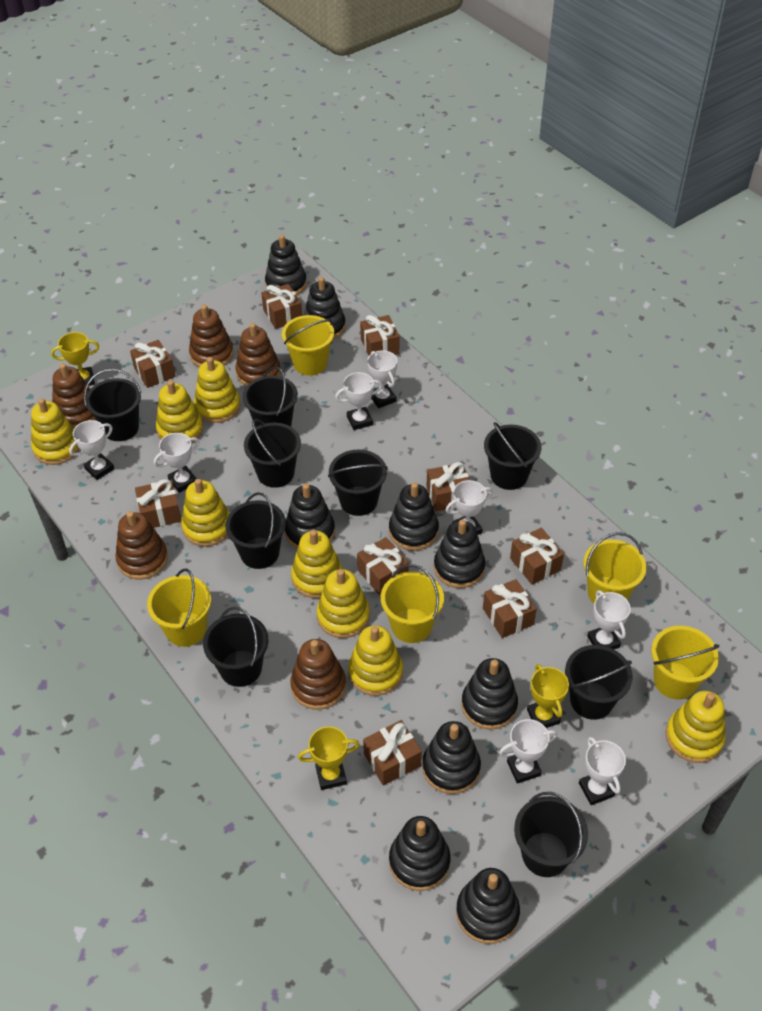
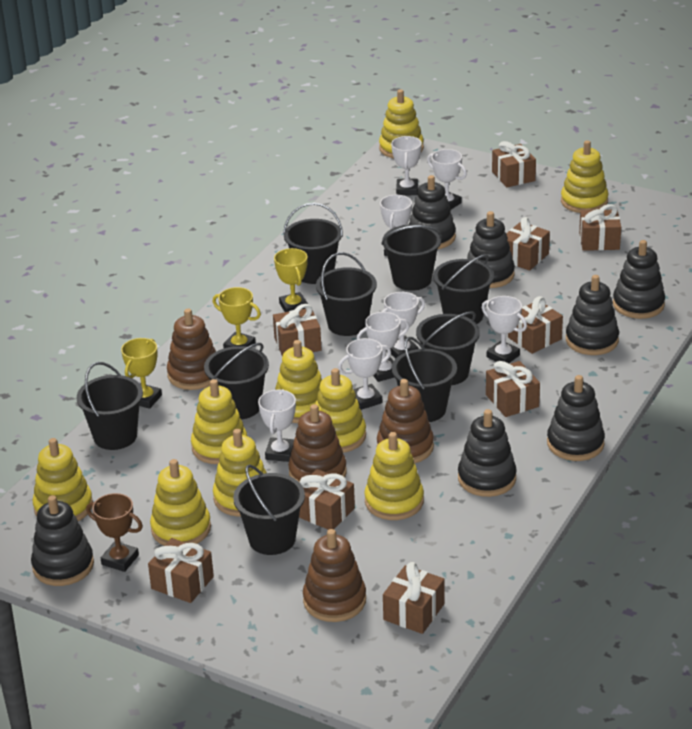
black stacking toy: 9 -> 7
brown stacking toy: 5 -> 4
brown trophy: 0 -> 1
yellow bucket: 5 -> 0
yellow stacking toy: 8 -> 9

